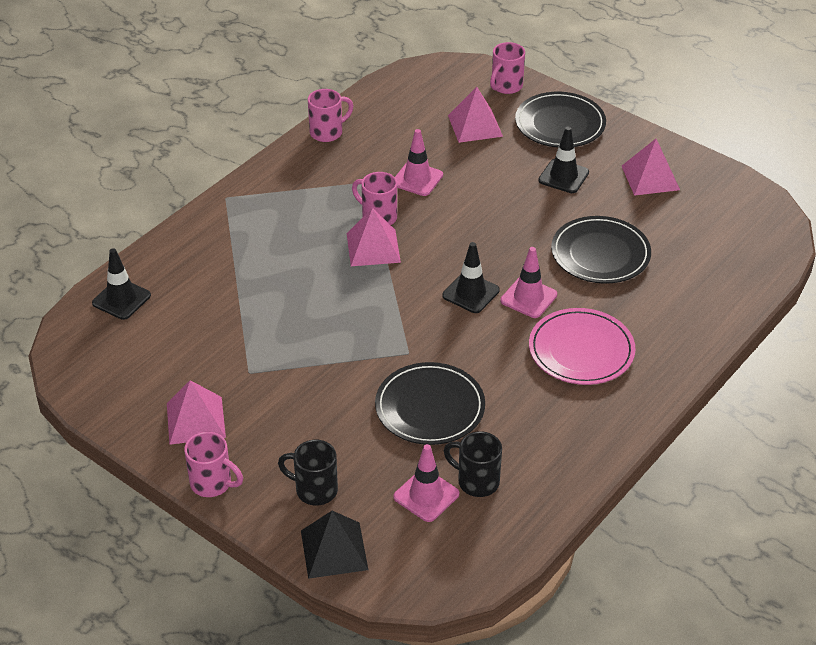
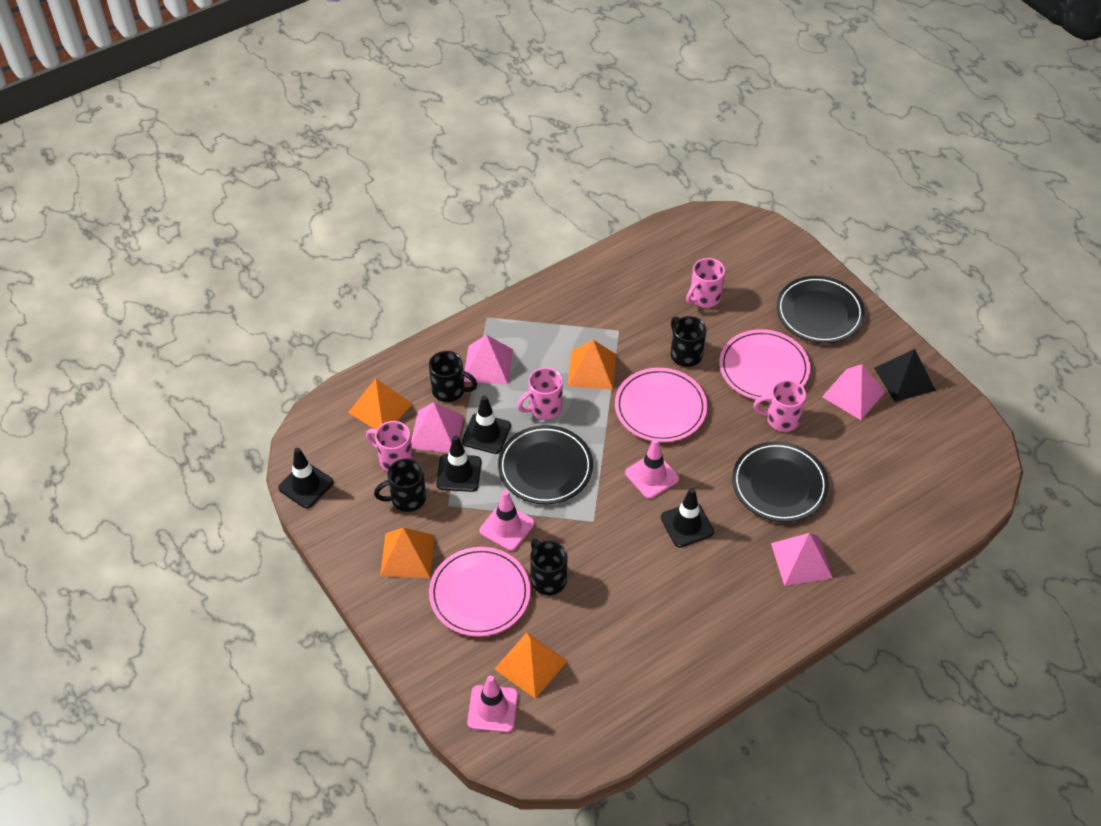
black mug: 2 -> 4
black traffic cone: 3 -> 4
orange pyramid: 0 -> 4
pink plate: 1 -> 3

